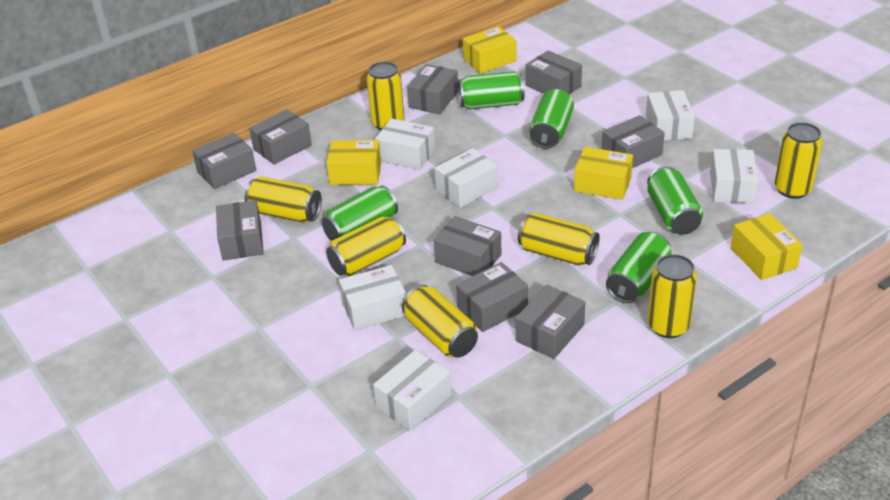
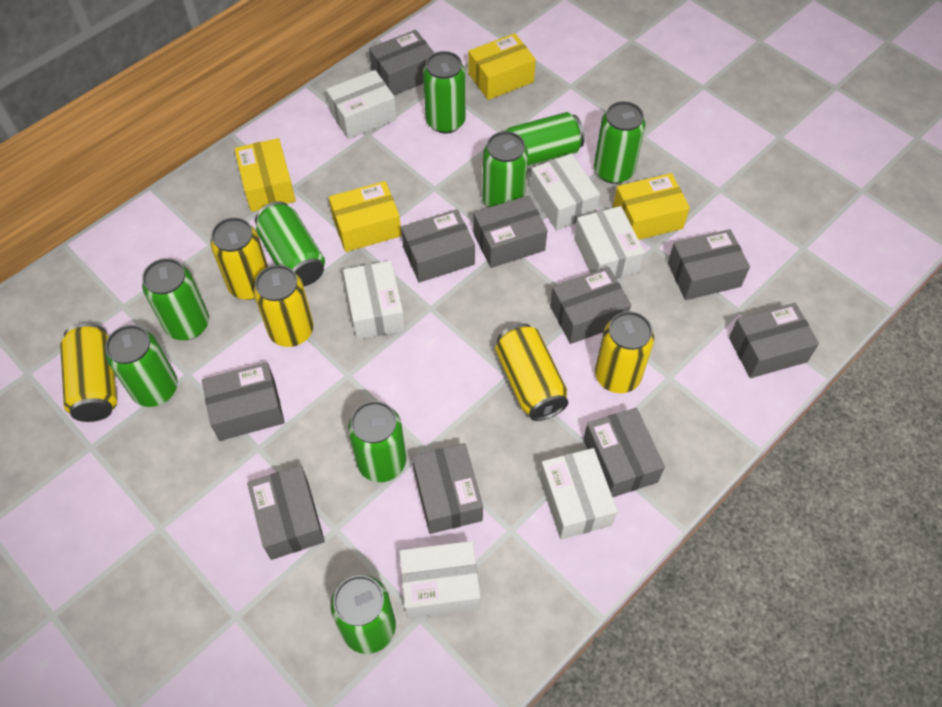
green can: 5 -> 9
grey box: 9 -> 10
yellow can: 7 -> 5

